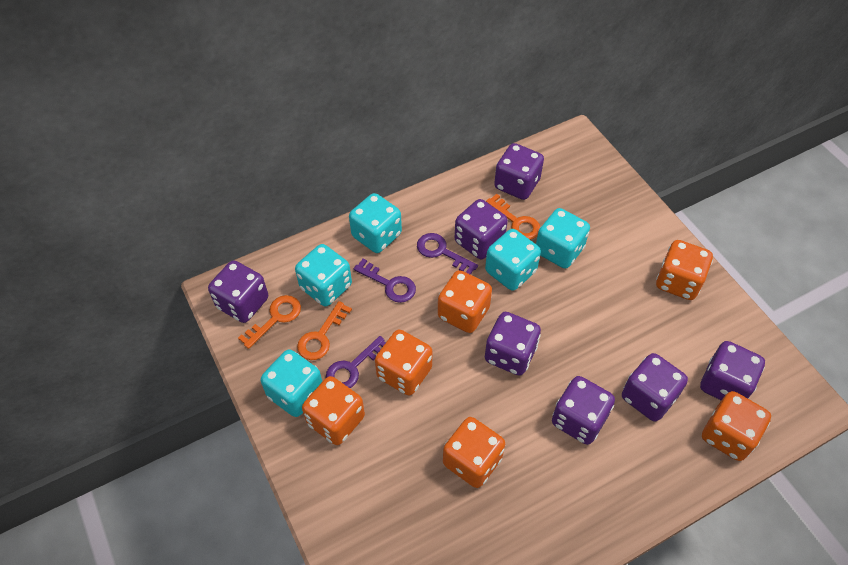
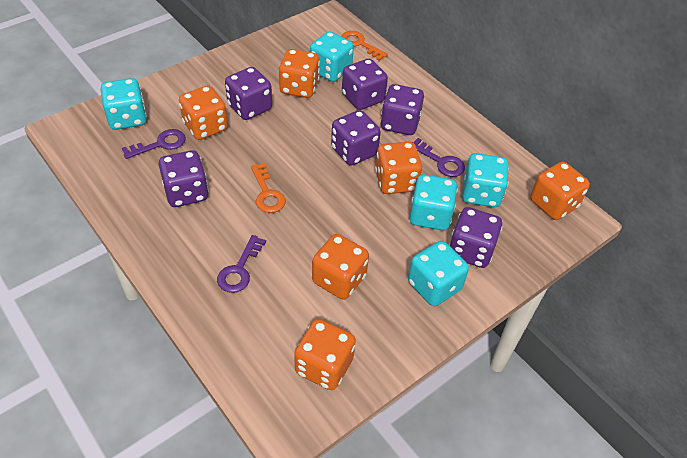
orange key: 3 -> 2
purple dice: 7 -> 6

